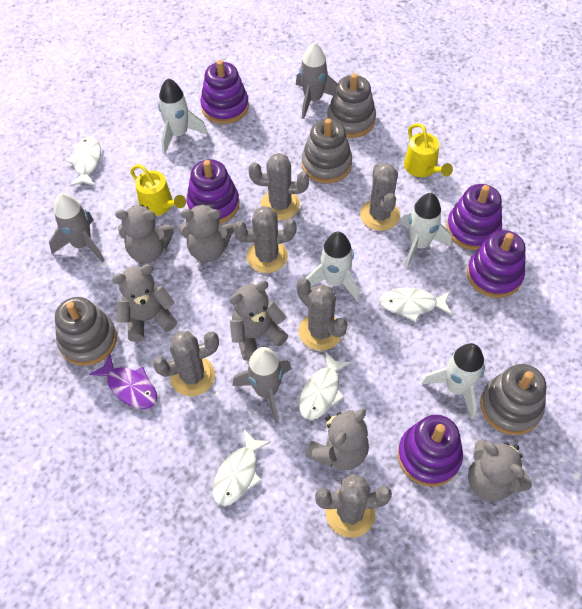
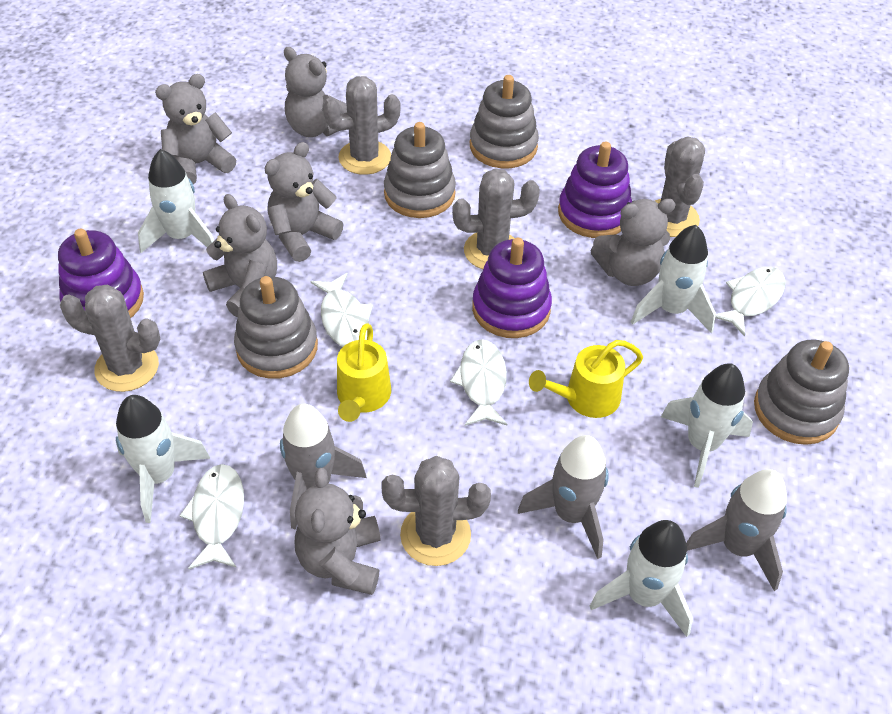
grey cactus: 6 -> 5
purple fish: 1 -> 0
purple stacking toy: 5 -> 3
white rocket: 4 -> 5

